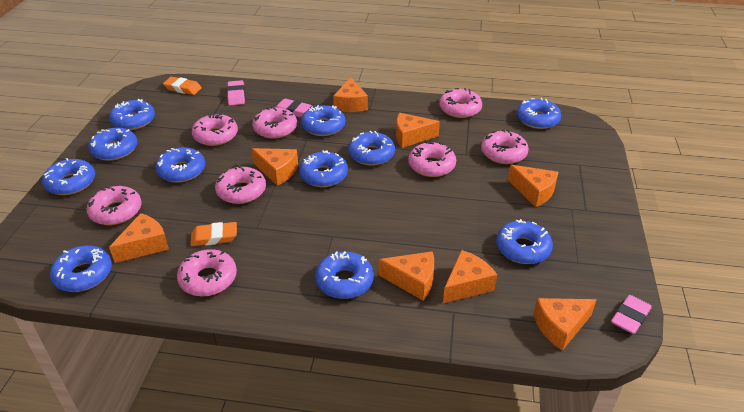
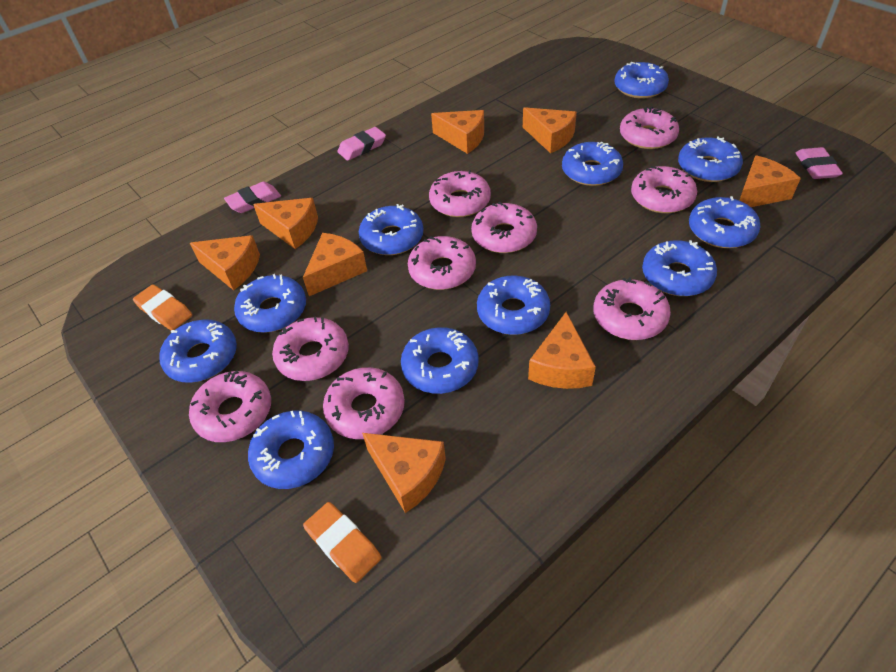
pink donut: 8 -> 9

